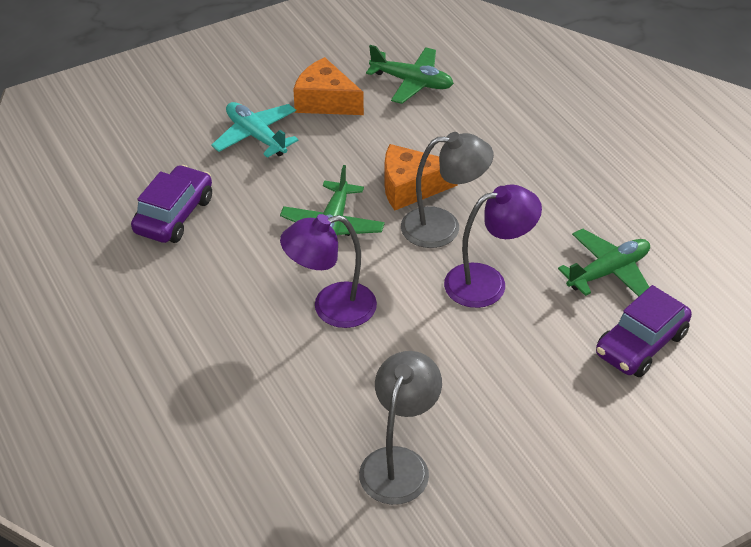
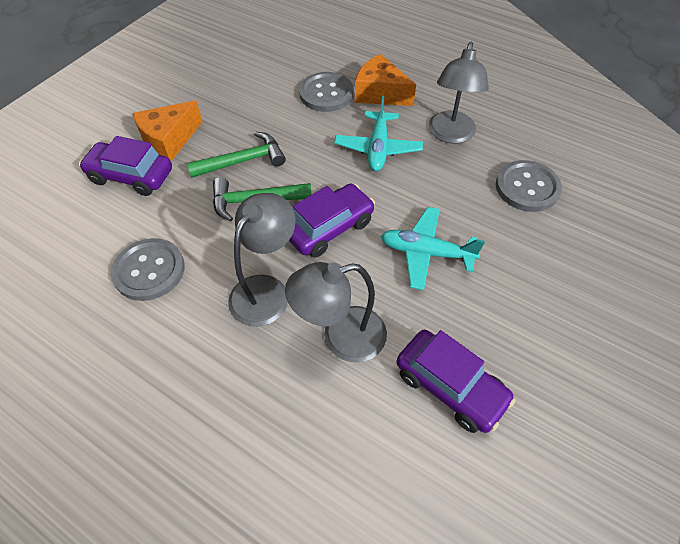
green hammer: 0 -> 2
green plane: 3 -> 0
grey button: 0 -> 3
grey lamp: 2 -> 3
purple car: 2 -> 3
purple lamp: 2 -> 0
turquoise plane: 1 -> 2

